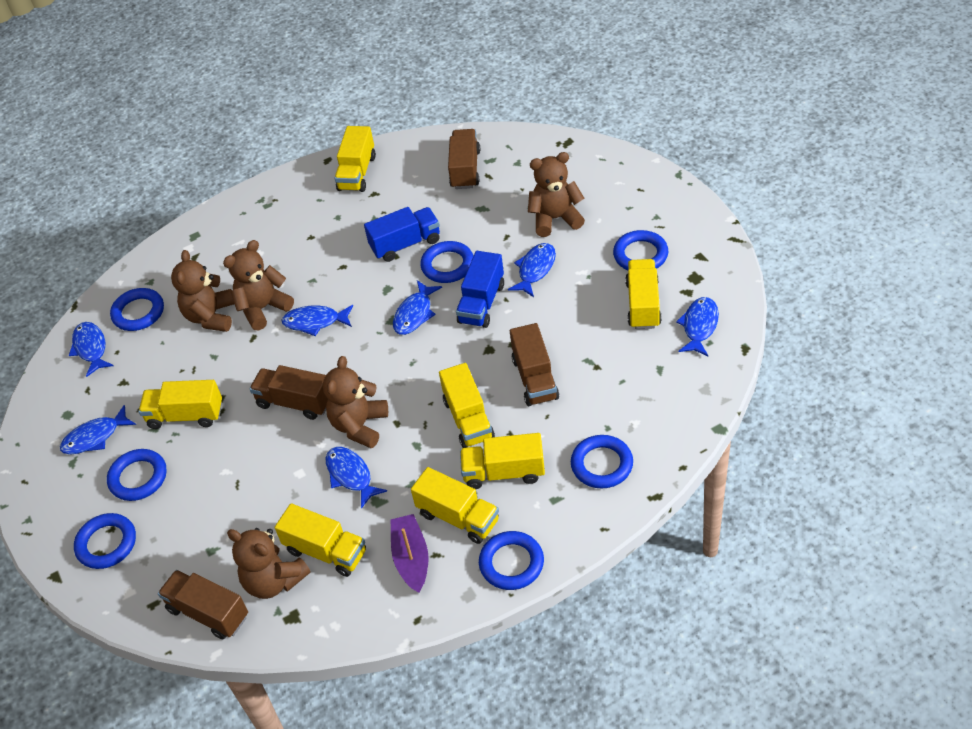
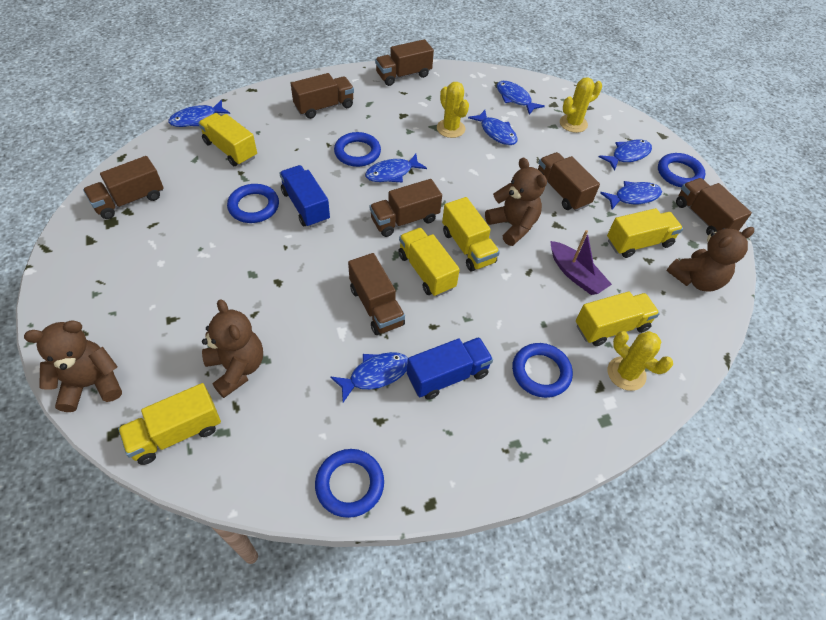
blue ring: 7 -> 5
brown teddy bear: 5 -> 4
brown truck: 4 -> 7
yellow cactus: 0 -> 3
yellow truck: 7 -> 6

